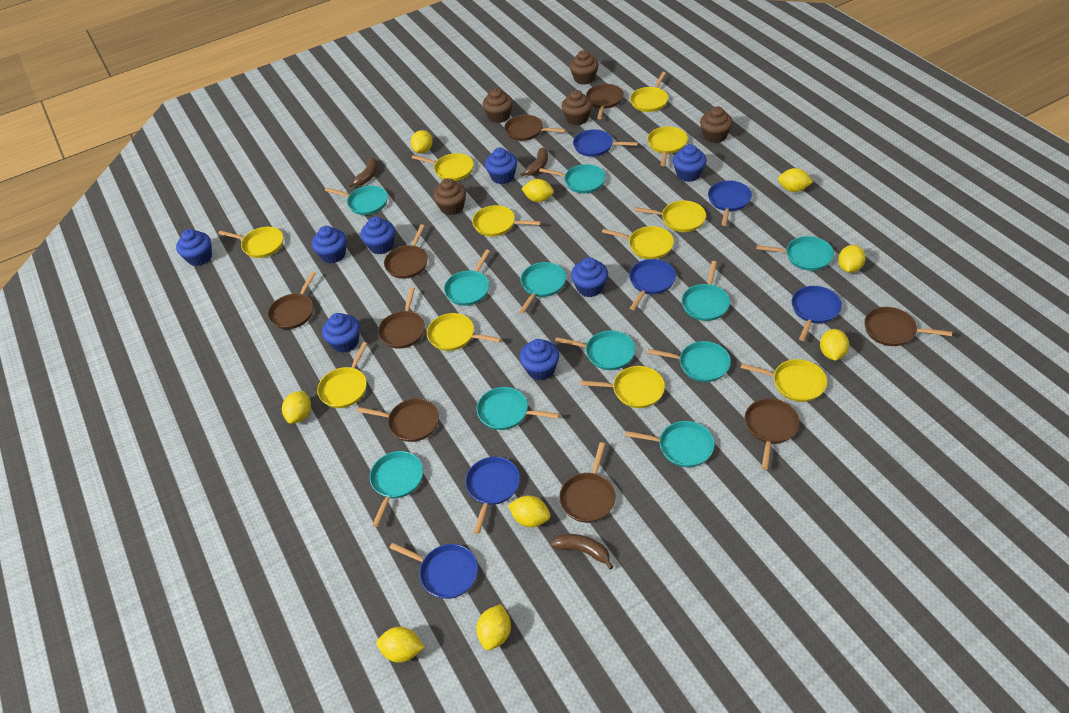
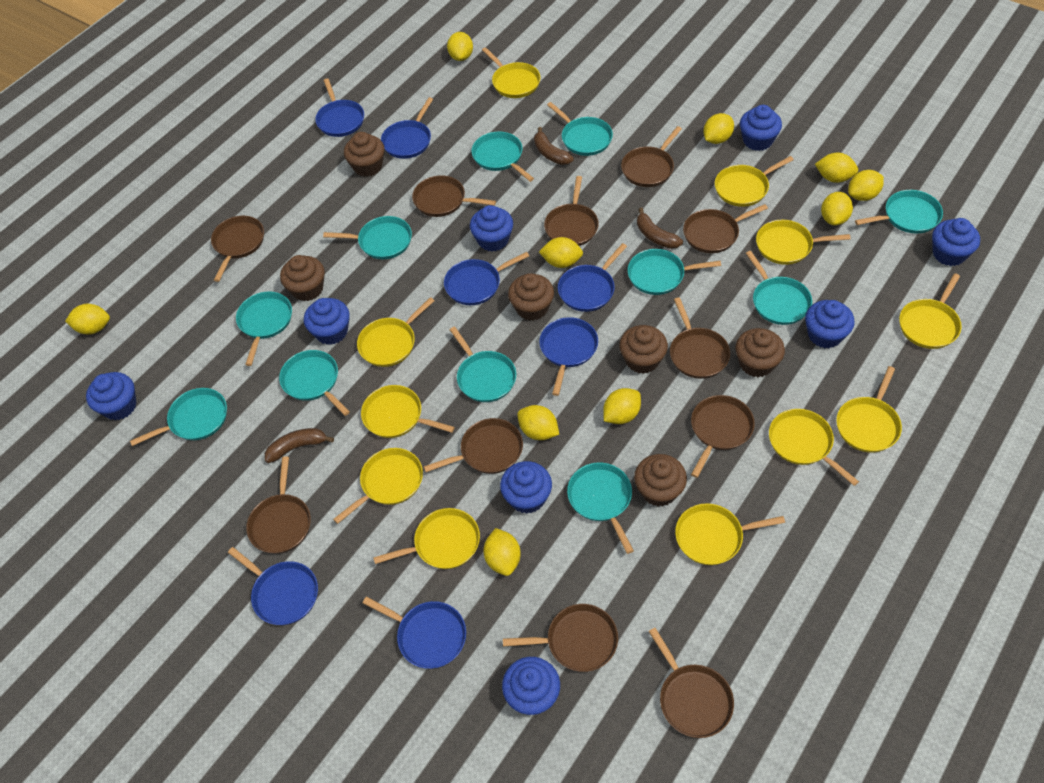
blue pan: 6 -> 7
brown cupcake: 5 -> 6
brown pan: 9 -> 11
yellow lemon: 9 -> 10

